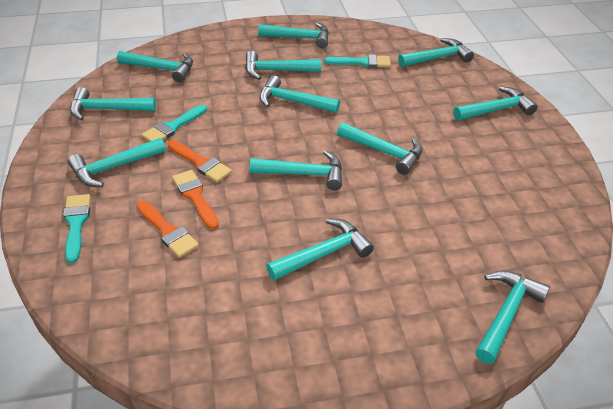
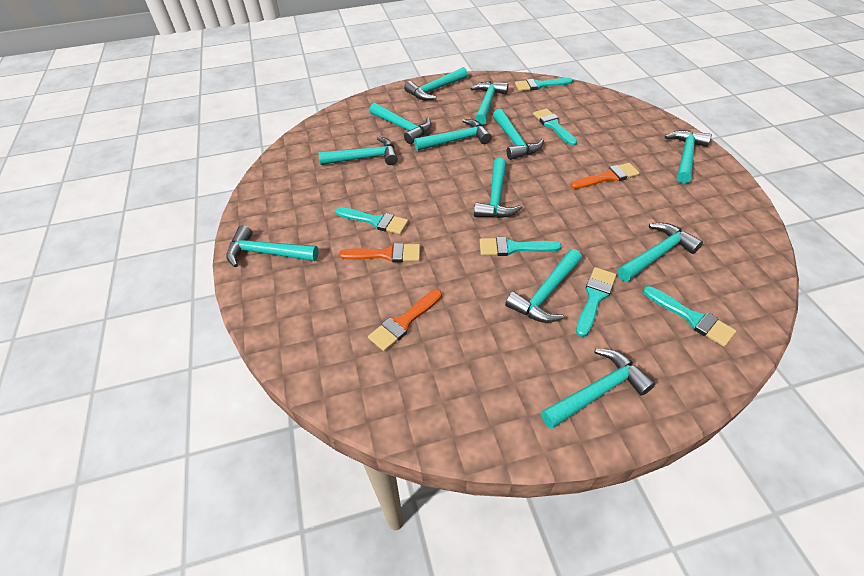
turquoise brush: 3 -> 6

